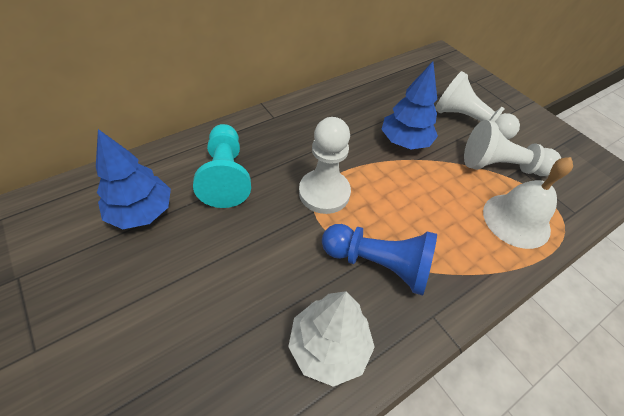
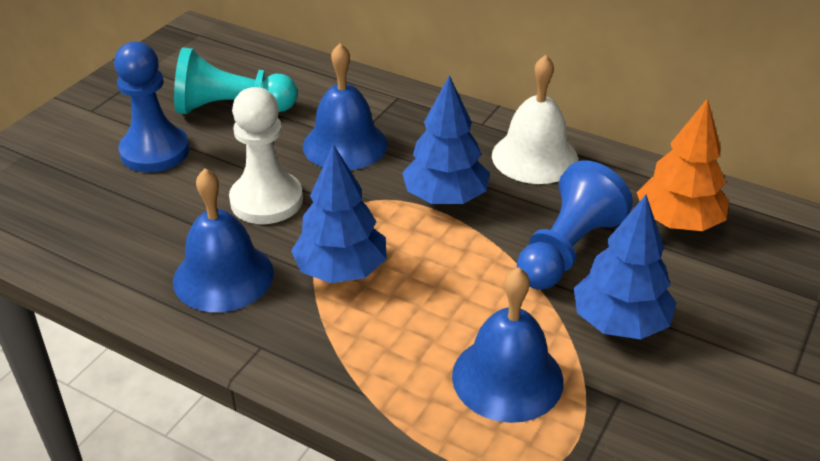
blue bell: 0 -> 3
blue pawn: 1 -> 2
blue tree: 2 -> 3
orange tree: 0 -> 1
white pawn: 3 -> 1
white tree: 1 -> 0

